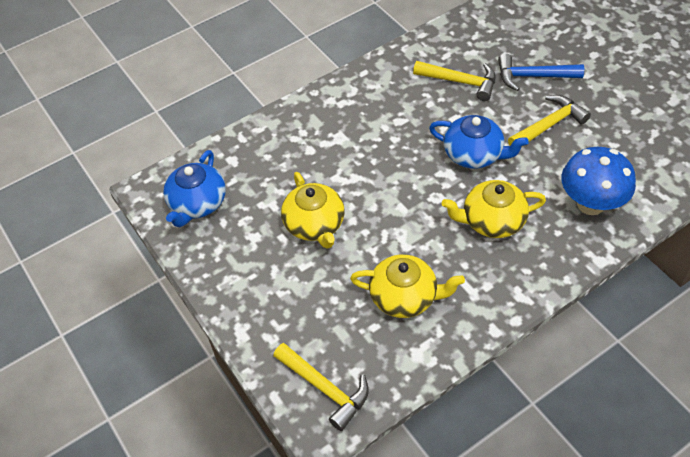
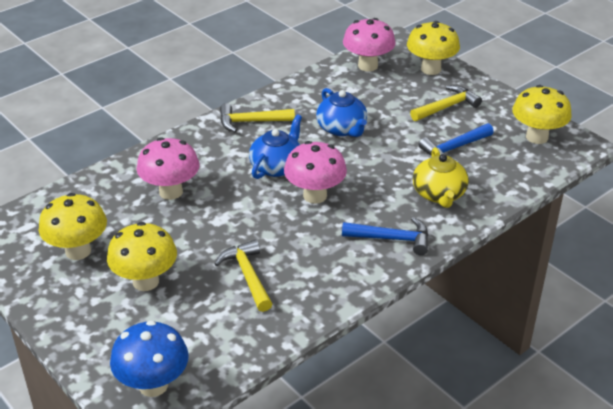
blue hammer: 1 -> 2
pink mushroom: 0 -> 3
yellow mushroom: 0 -> 4
yellow teapot: 3 -> 1

